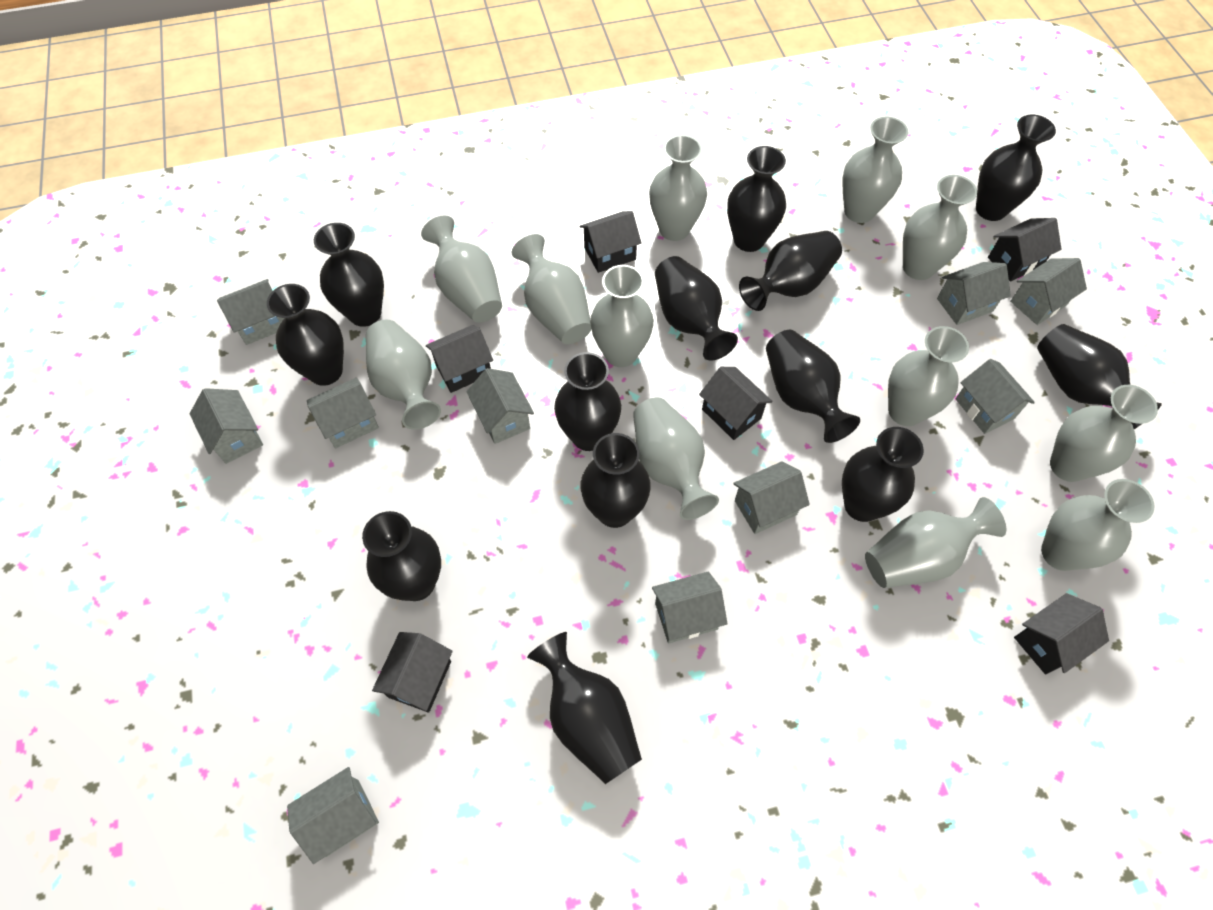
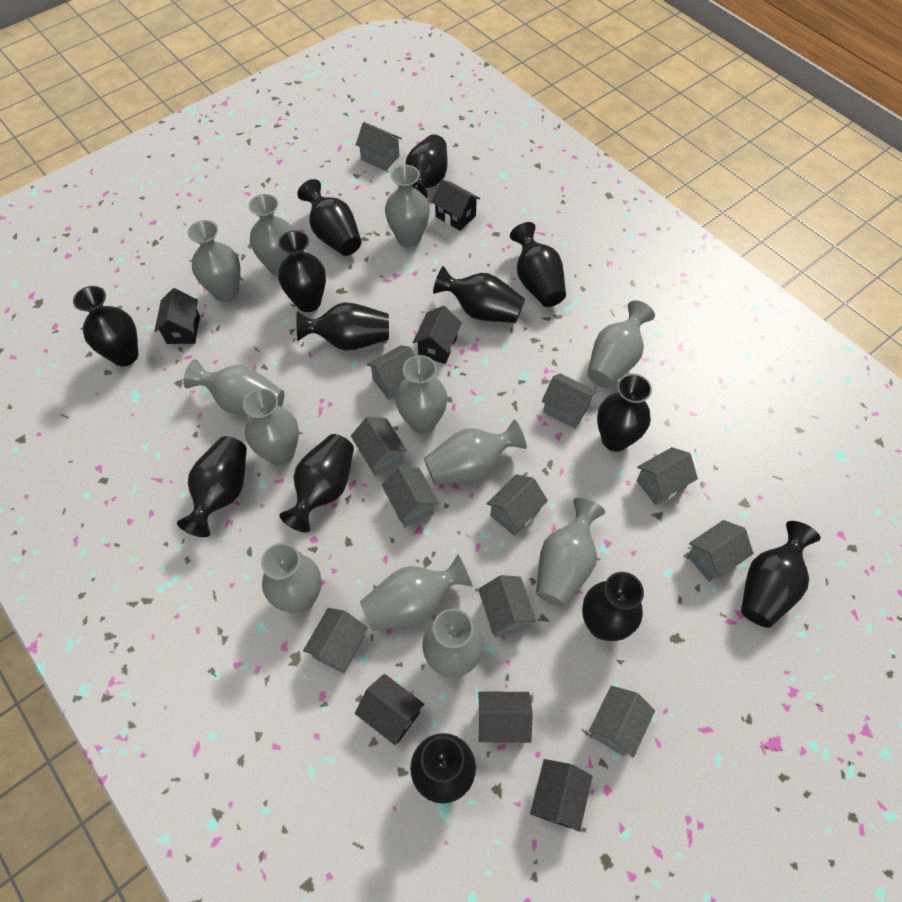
grey house: 10 -> 11

